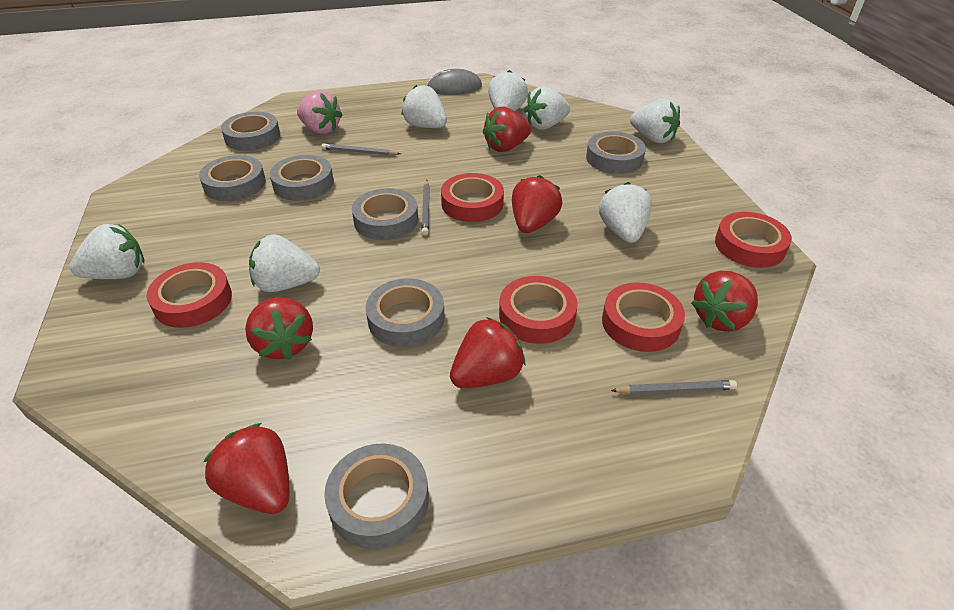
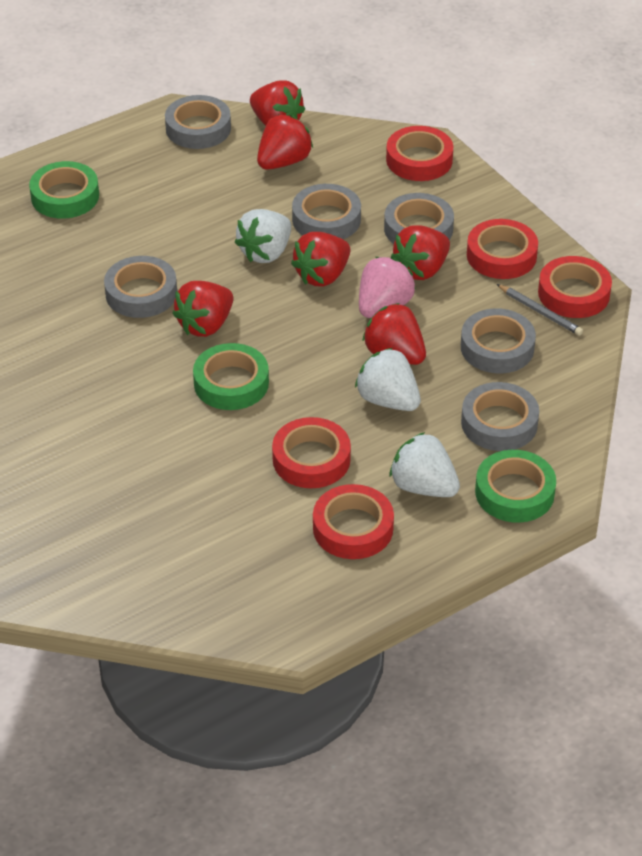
green tape: 0 -> 3
grey mouse: 1 -> 0
grey pencil: 3 -> 1
grey tape: 7 -> 6
white strawberry: 7 -> 3

